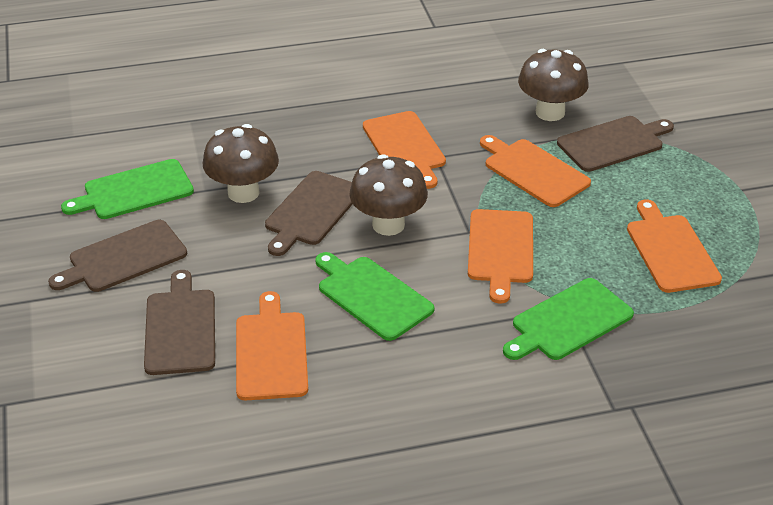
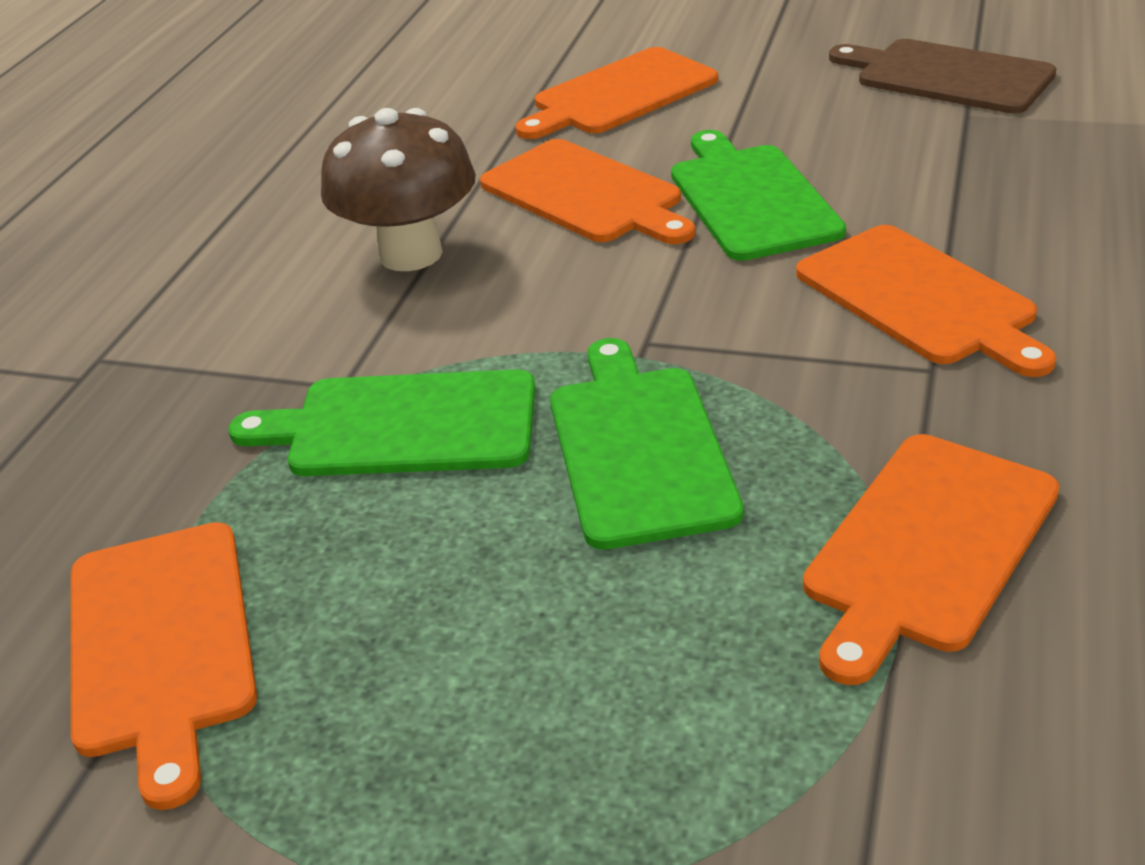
brown cutting board: 4 -> 1
brown mushroom: 3 -> 1

